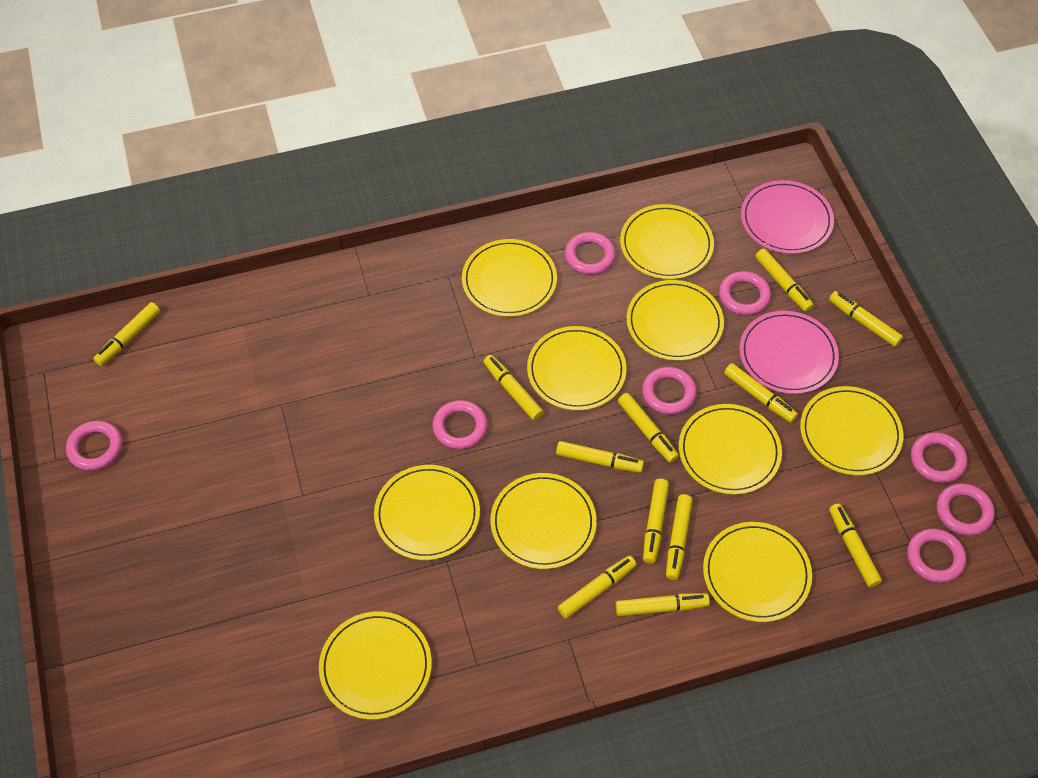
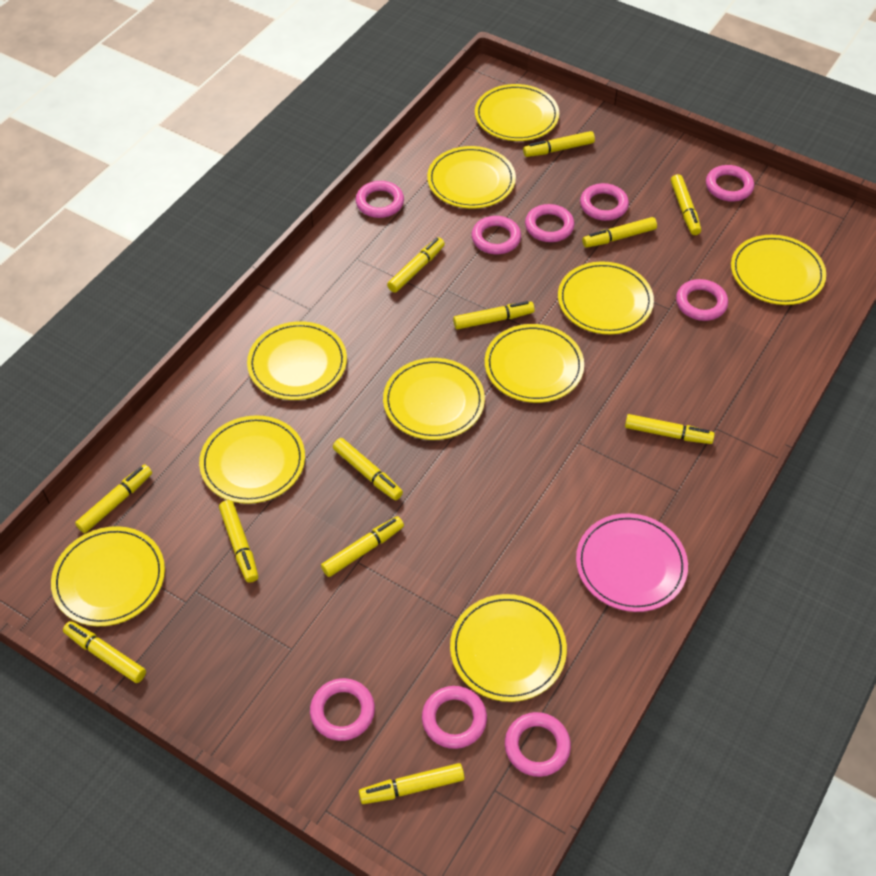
pink plate: 2 -> 1
pink ring: 8 -> 9

